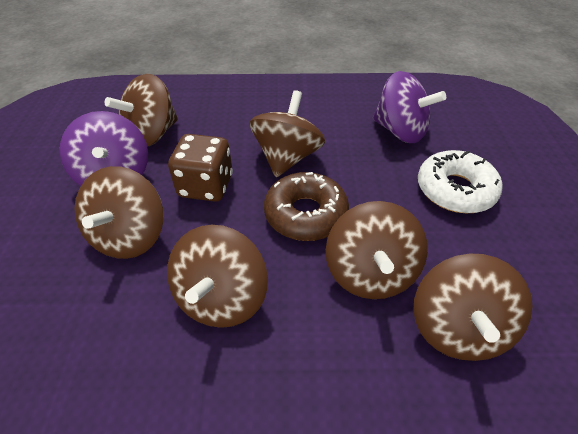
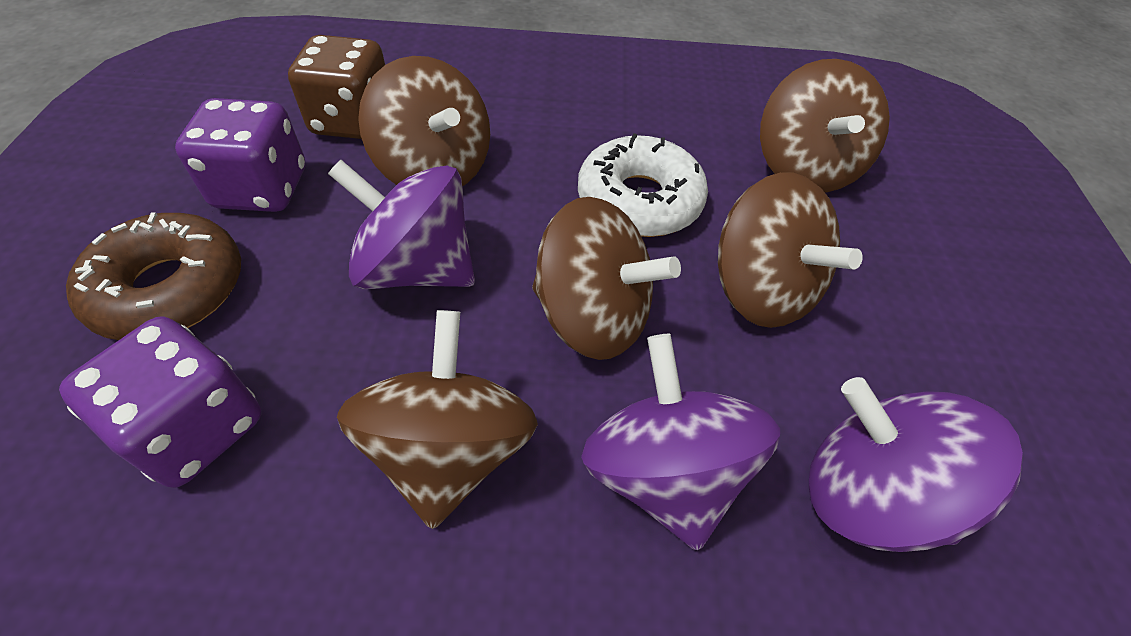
brown spinning top: 6 -> 5
purple dice: 0 -> 2
purple spinning top: 2 -> 3

